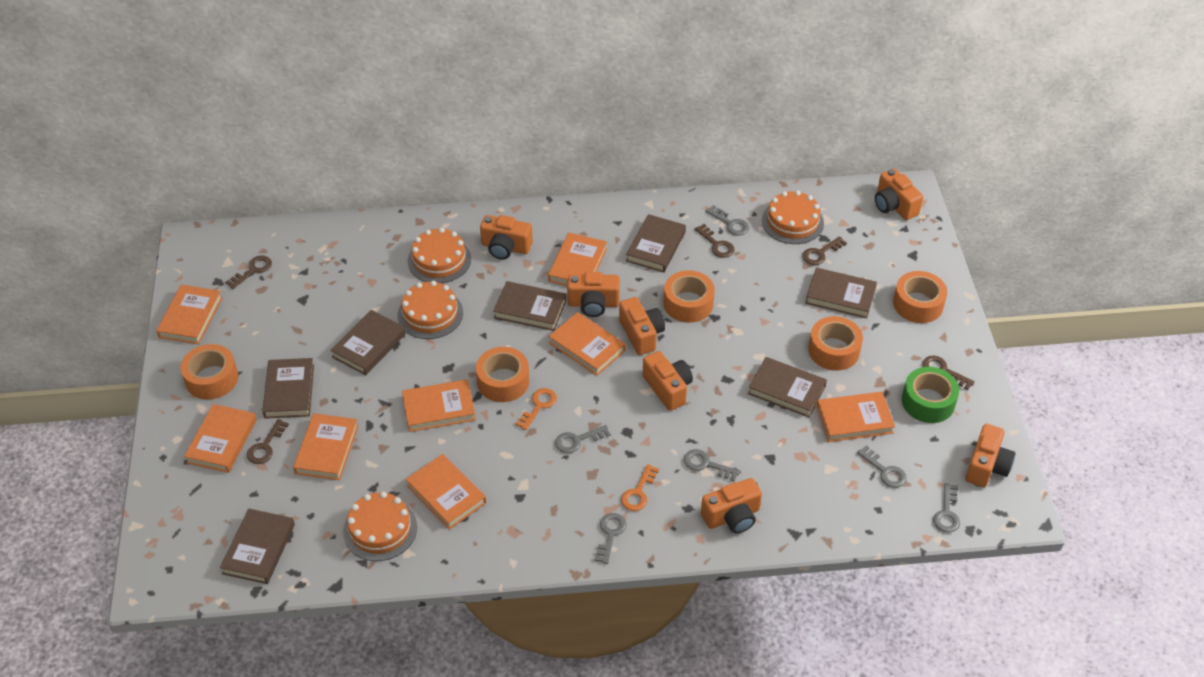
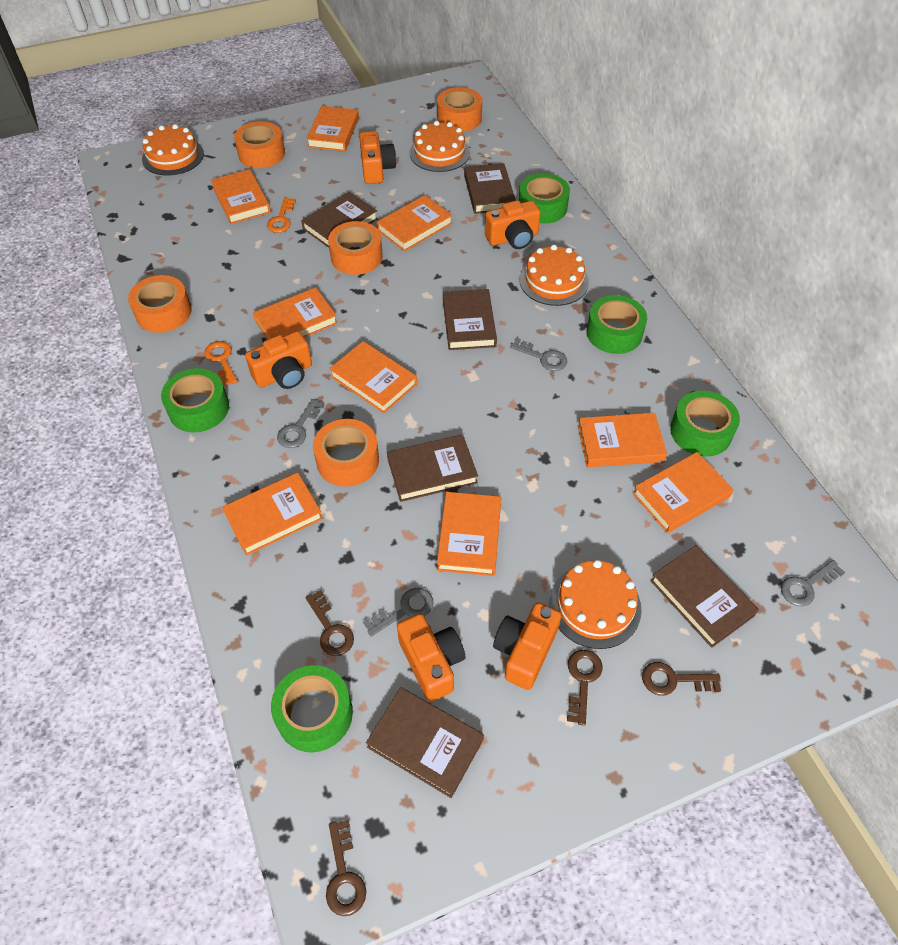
brown book: 7 -> 6
brown key: 5 -> 4
green tape: 1 -> 5
grey key: 6 -> 4
orange book: 8 -> 9
orange camera: 7 -> 5

